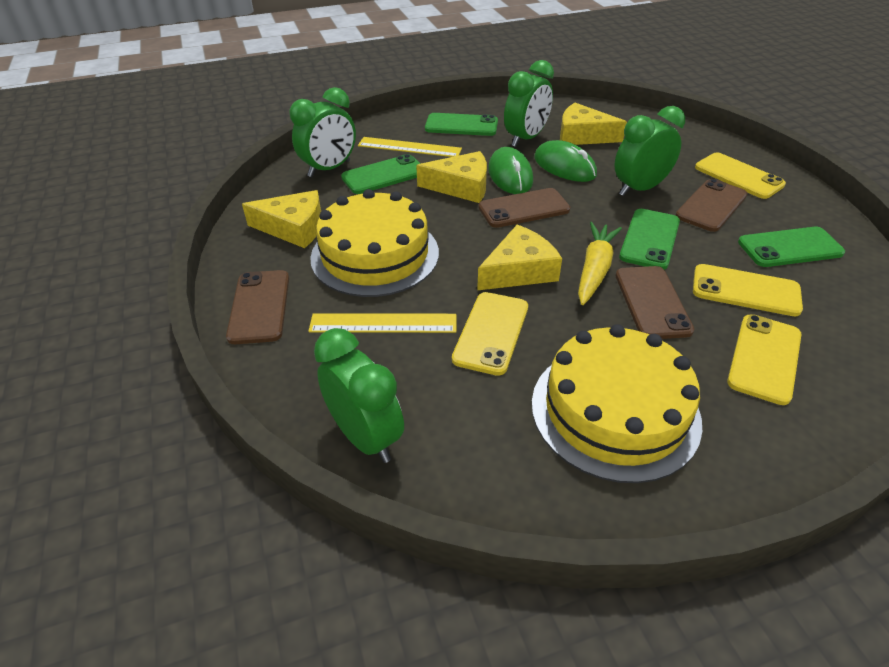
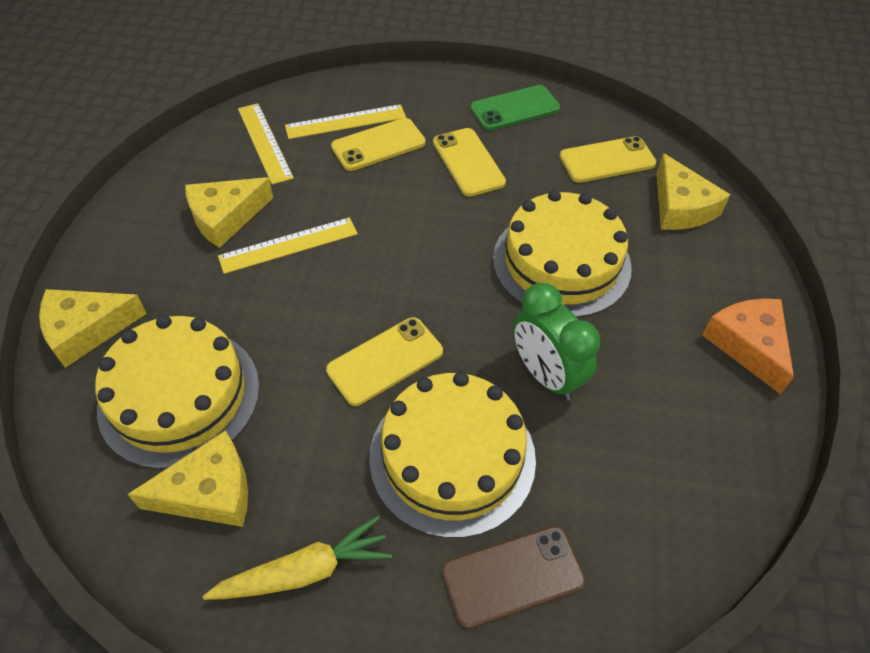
brown phone: 4 -> 1
green clock: 4 -> 1
green mouse: 2 -> 0
green phone: 4 -> 1
orange cheese: 0 -> 1
yellow cake: 2 -> 3
yellow ruler: 2 -> 3

